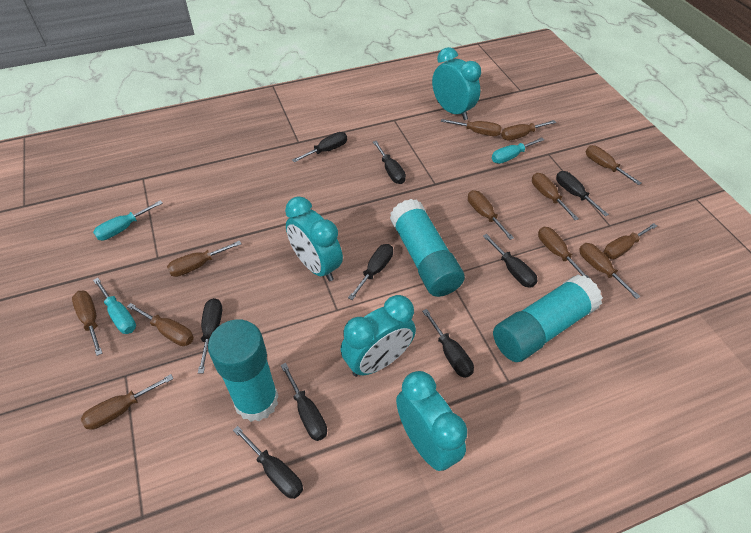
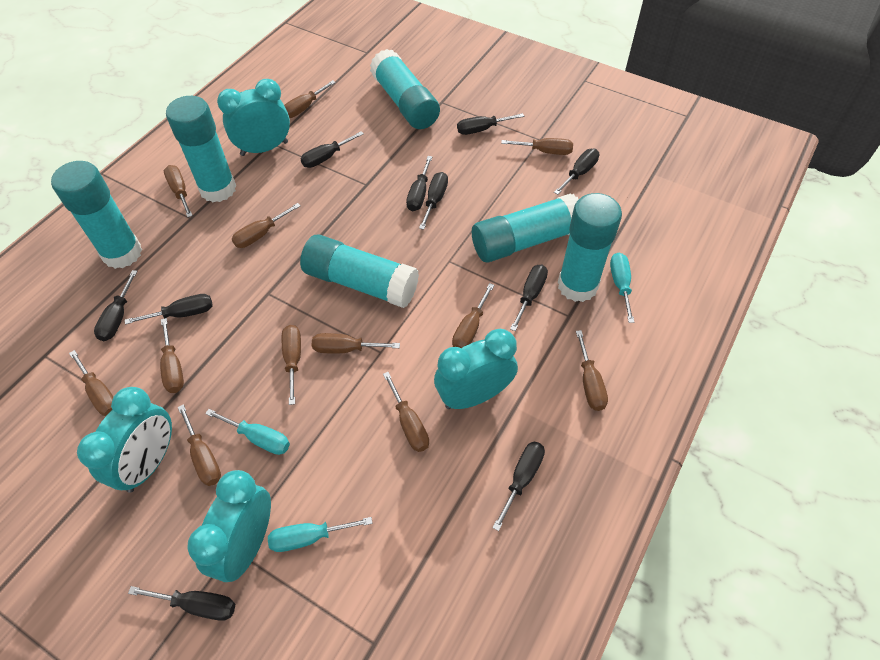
black screwdriver: 9 -> 10
turquoise glue stick: 3 -> 6

